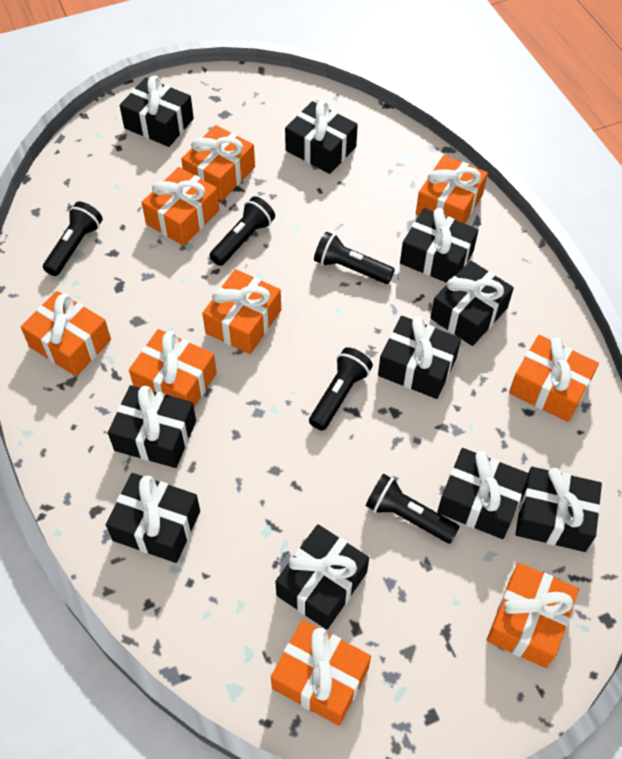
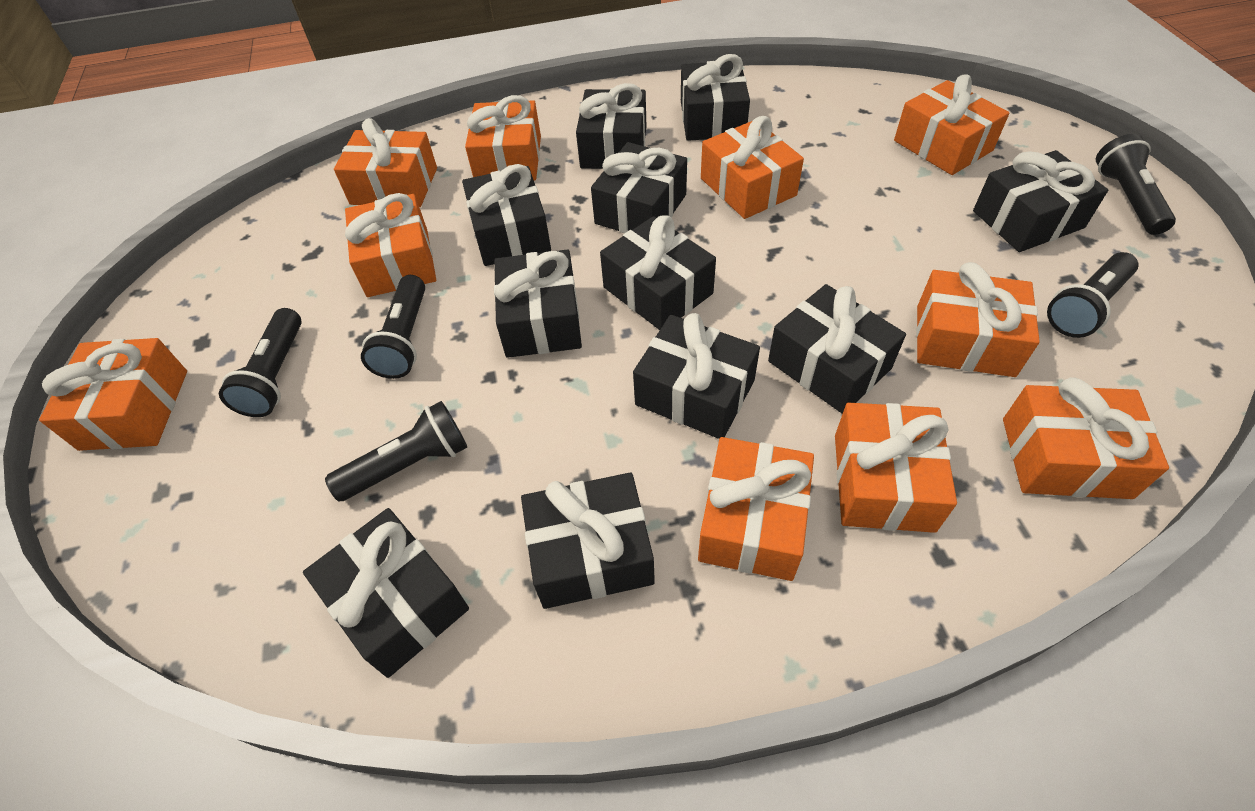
black gift: 10 -> 11
orange gift: 9 -> 10

